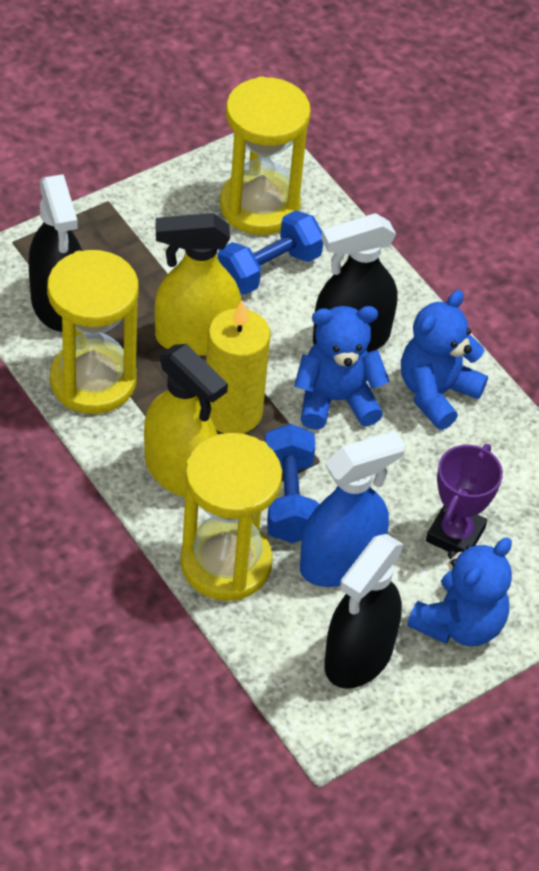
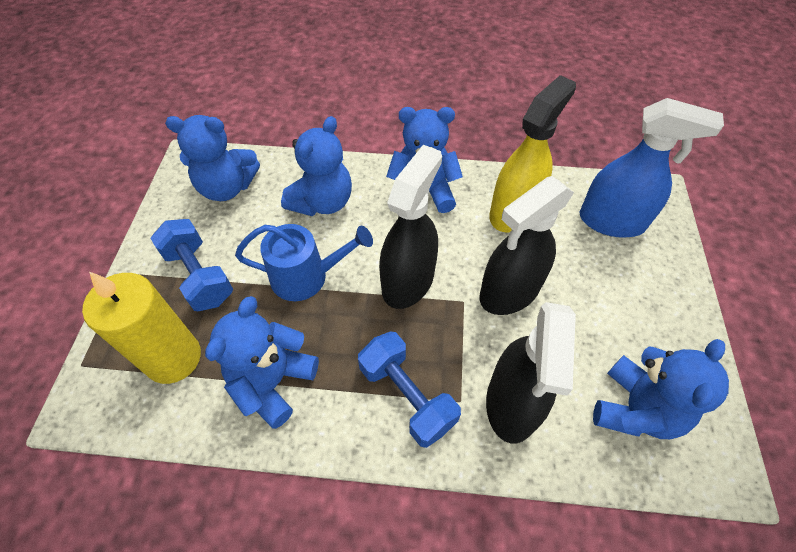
blue teddy bear: 3 -> 5
blue watering can: 0 -> 1
purple trophy: 1 -> 0
yellow hourglass: 3 -> 0
yellow spray bottle: 2 -> 1

